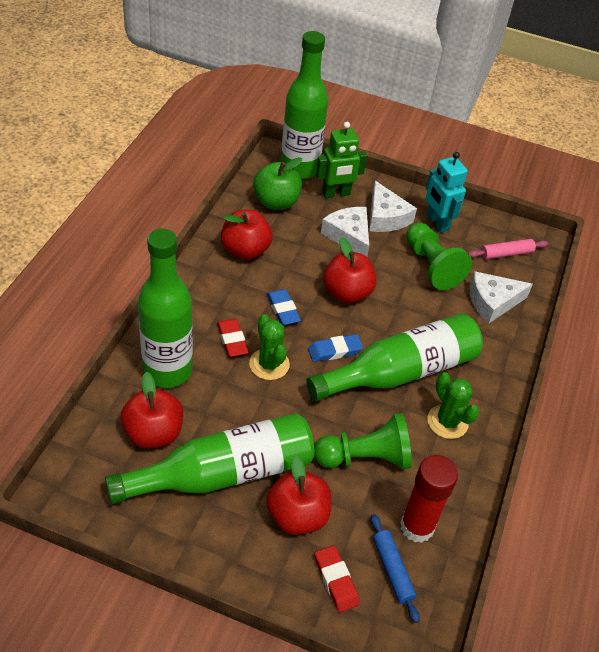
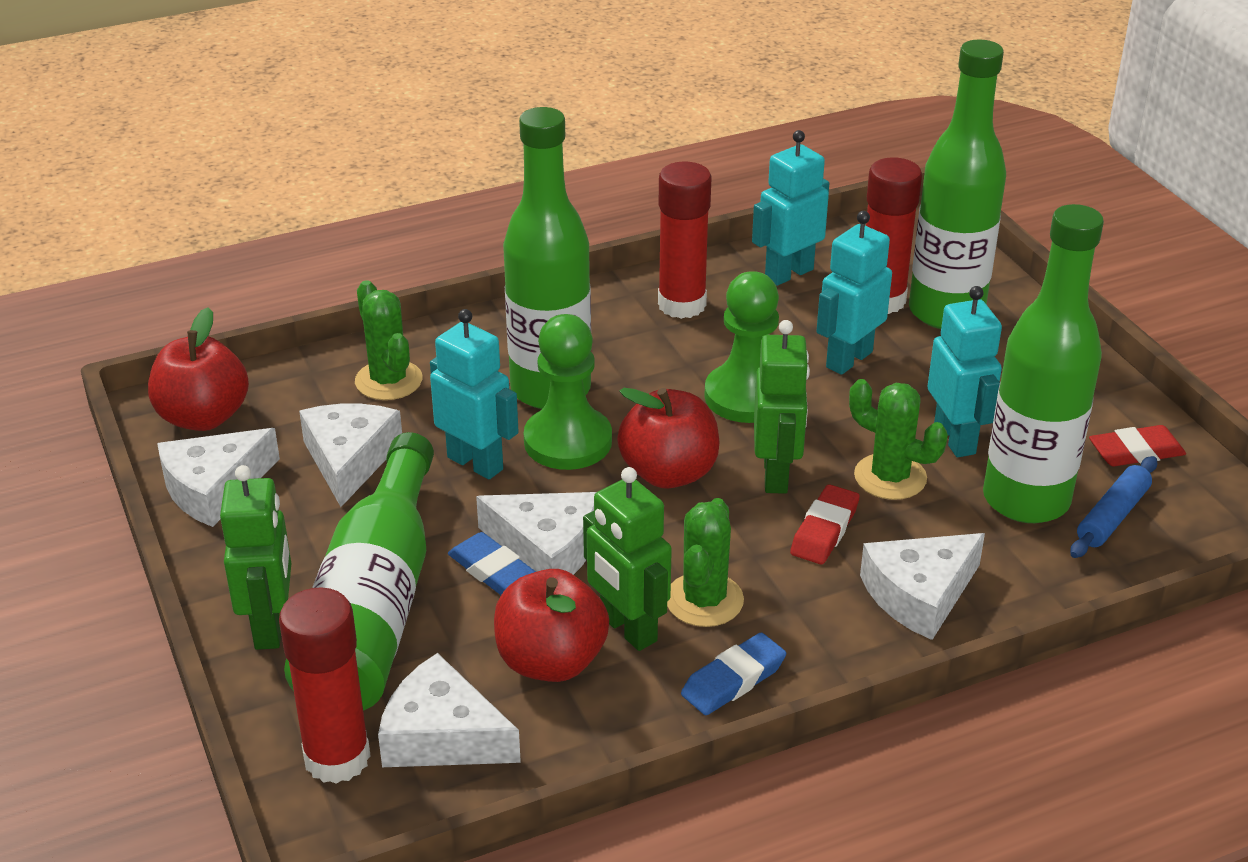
green apple: 1 -> 0
green cactus: 2 -> 3
green robot: 1 -> 3
pink rolling pin: 1 -> 0
red apple: 4 -> 3
red glue stick: 1 -> 3
turquoise robot: 1 -> 4
white cheese: 3 -> 5

